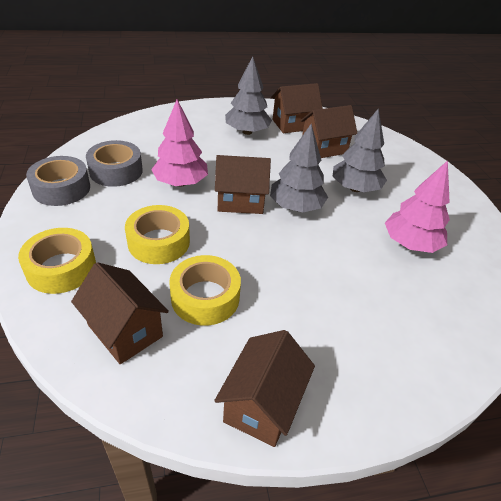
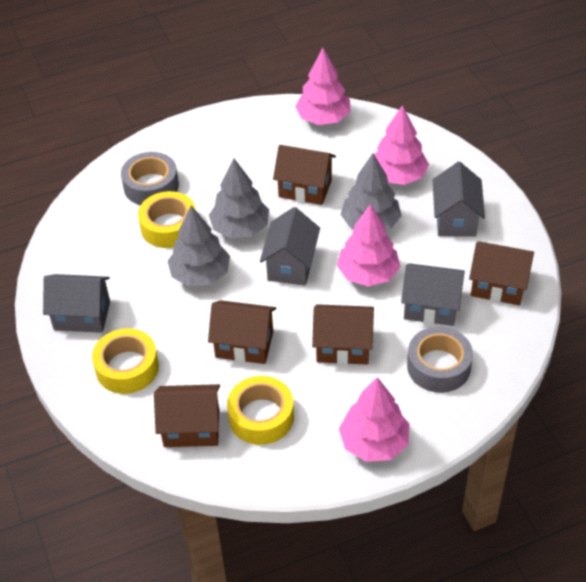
grey house: 0 -> 4
pink tree: 2 -> 4

